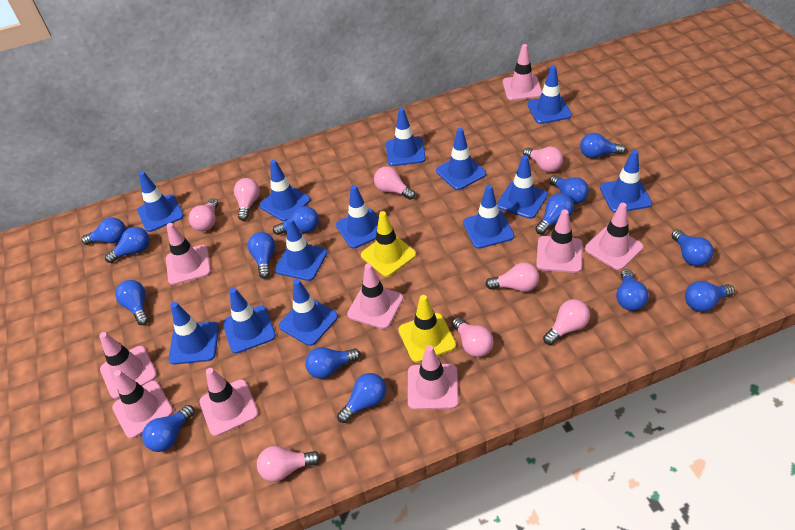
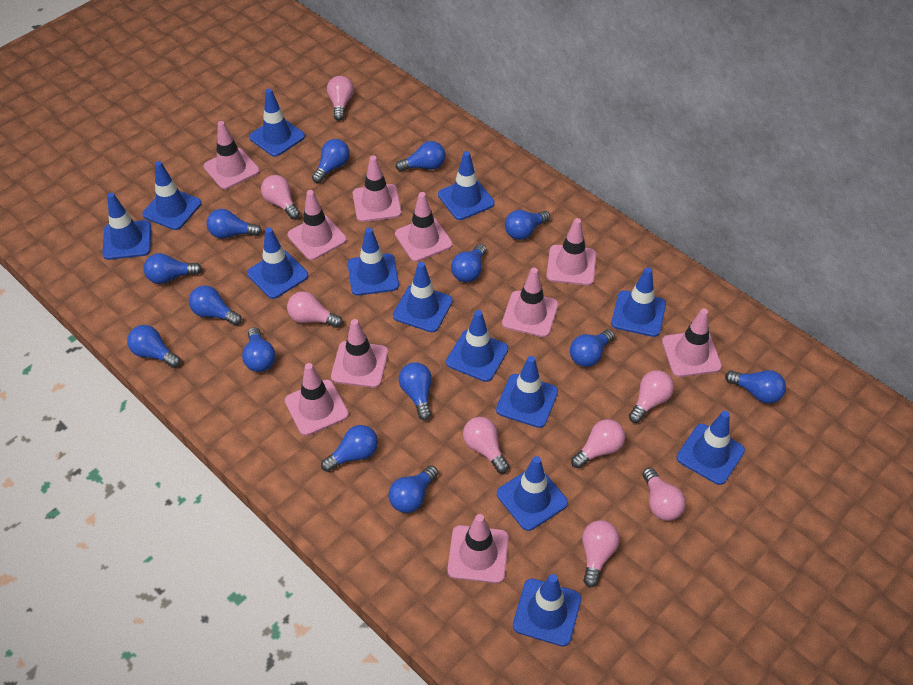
pink traffic cone: 9 -> 10
yellow traffic cone: 2 -> 0

